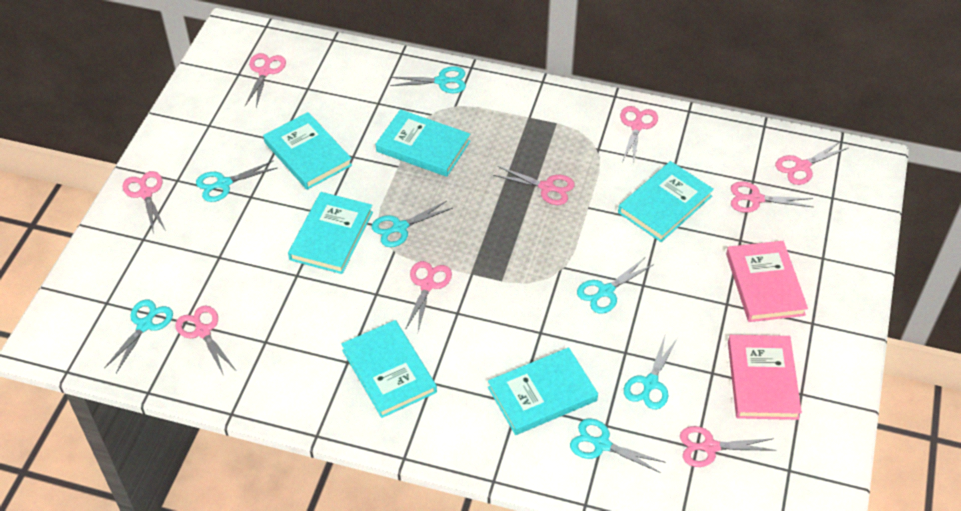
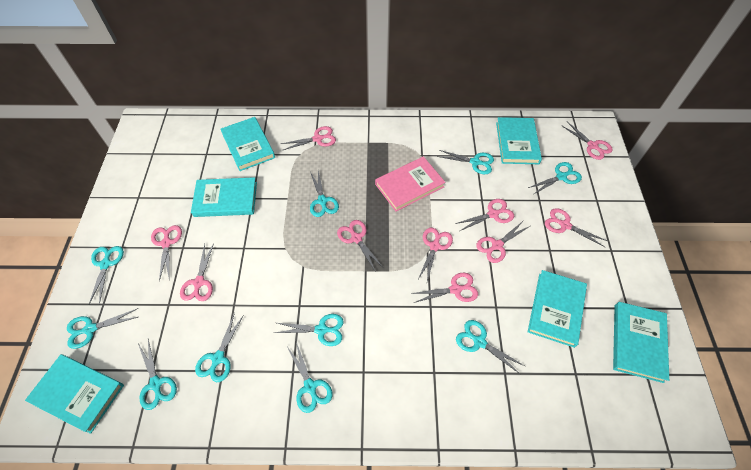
pink book: 2 -> 1
pink scissors: 9 -> 10
turquoise scissors: 7 -> 10

